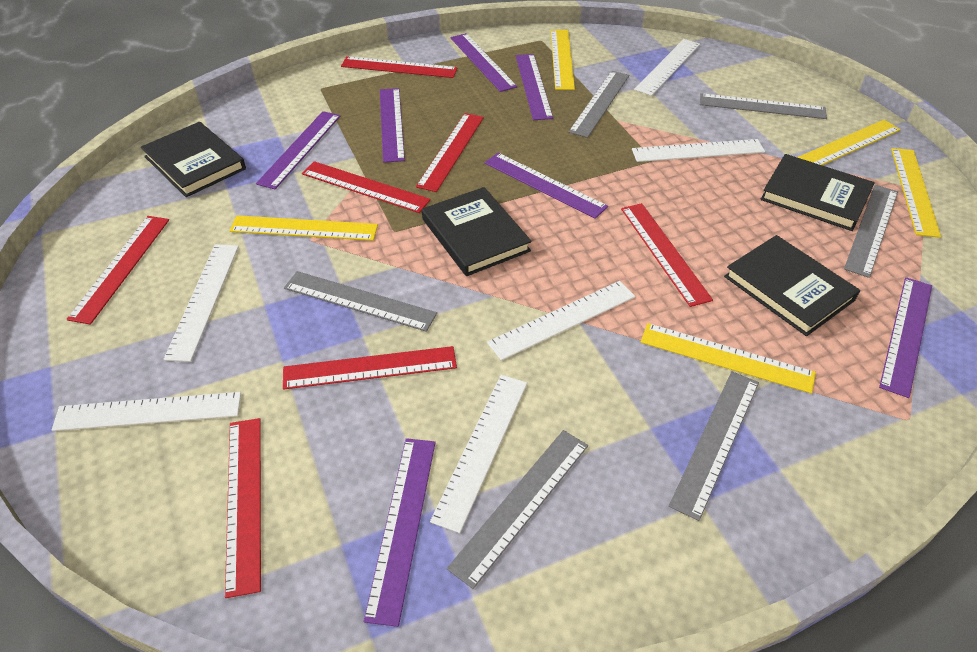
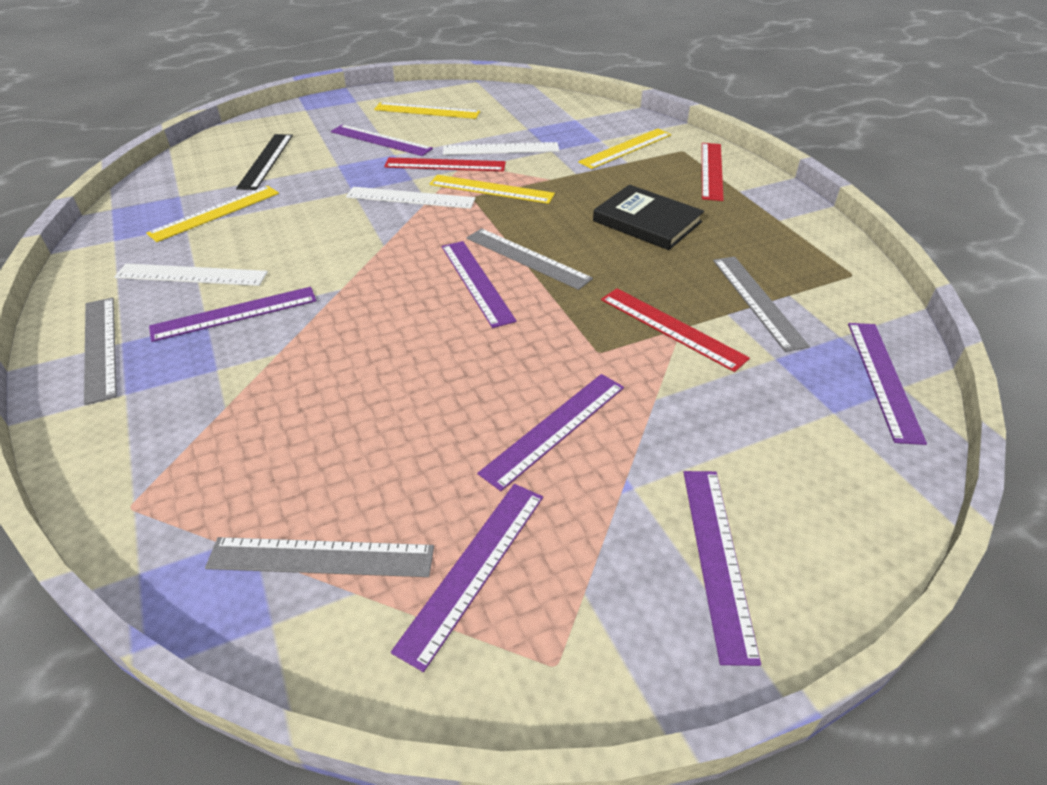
black book: 4 -> 1
black ruler: 0 -> 1
grey ruler: 6 -> 4
red ruler: 7 -> 3
white ruler: 6 -> 3
yellow ruler: 5 -> 4

